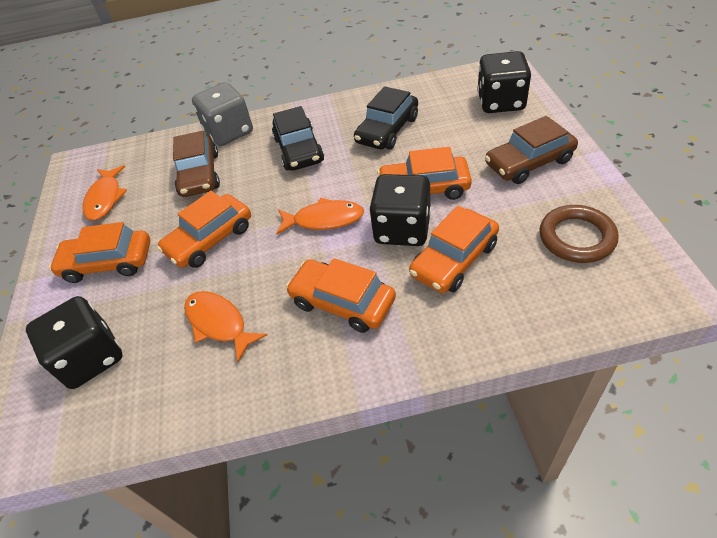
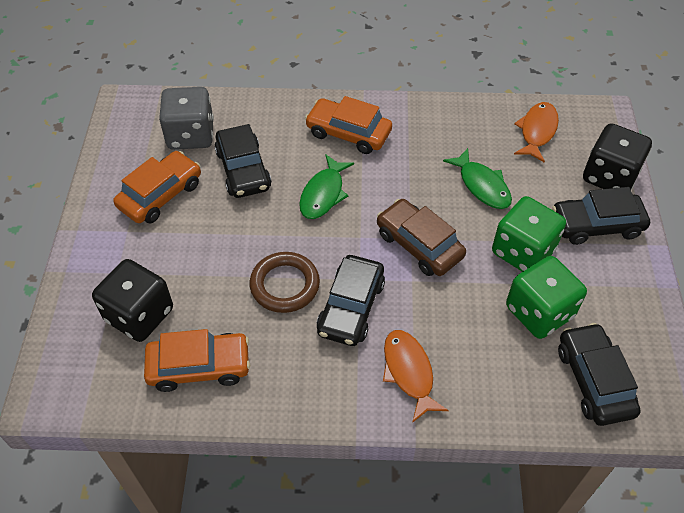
black car: 2 -> 4
black dice: 3 -> 2
brown car: 2 -> 1
green dice: 0 -> 2
green fish: 0 -> 2
orange car: 5 -> 3
orange fish: 3 -> 2

